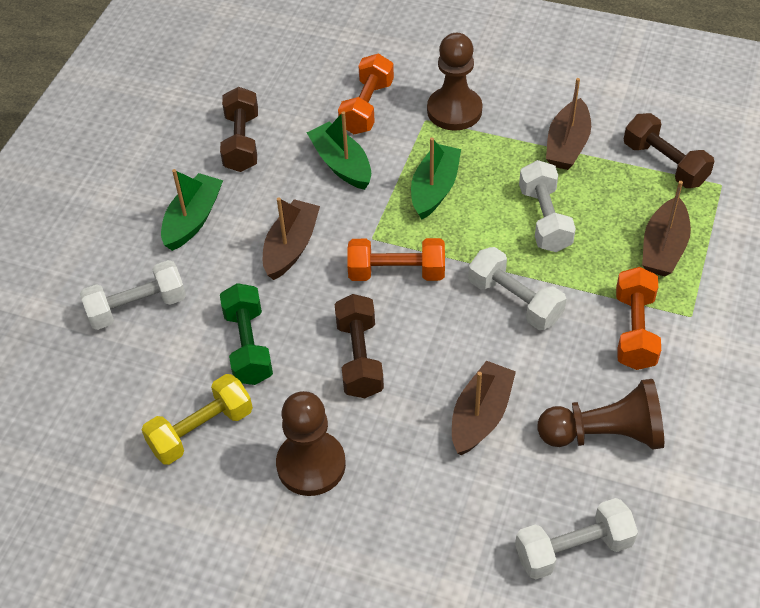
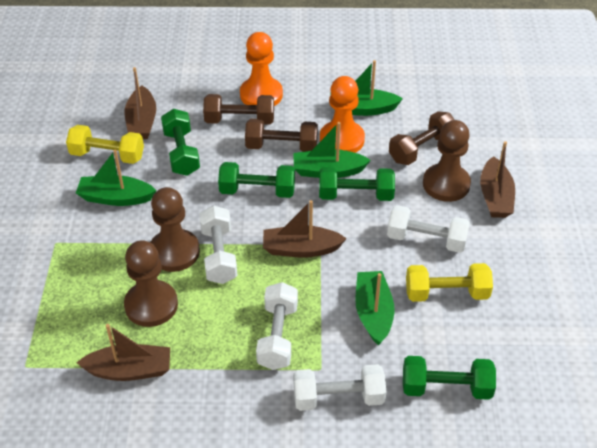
green boat: 3 -> 4
green dumbbell: 1 -> 4
orange dumbbell: 3 -> 0
orange pawn: 0 -> 2
yellow dumbbell: 1 -> 2

